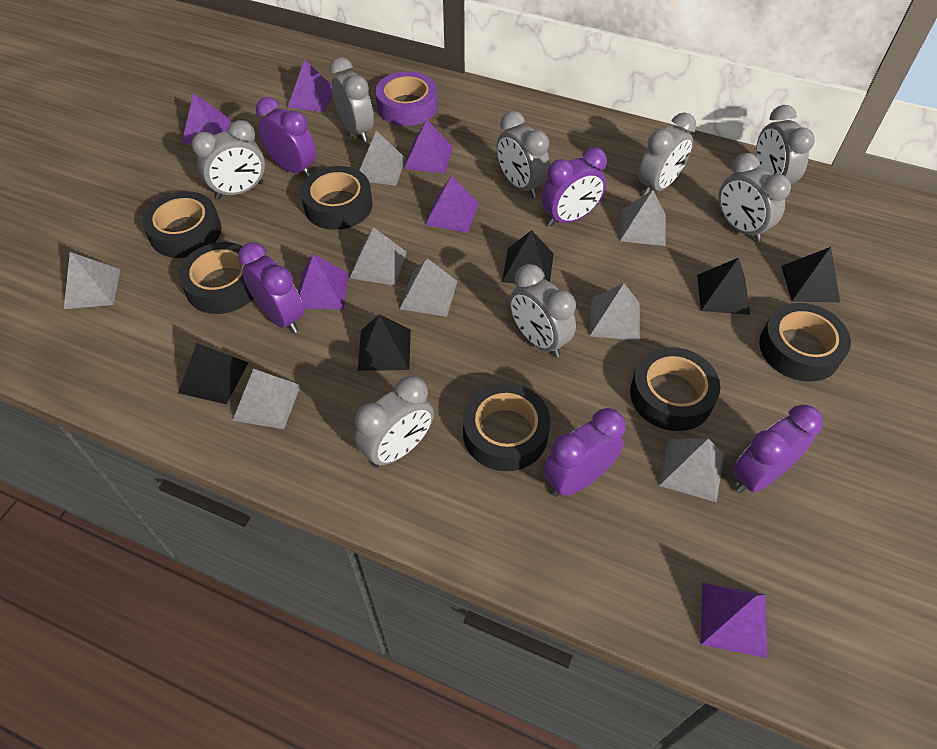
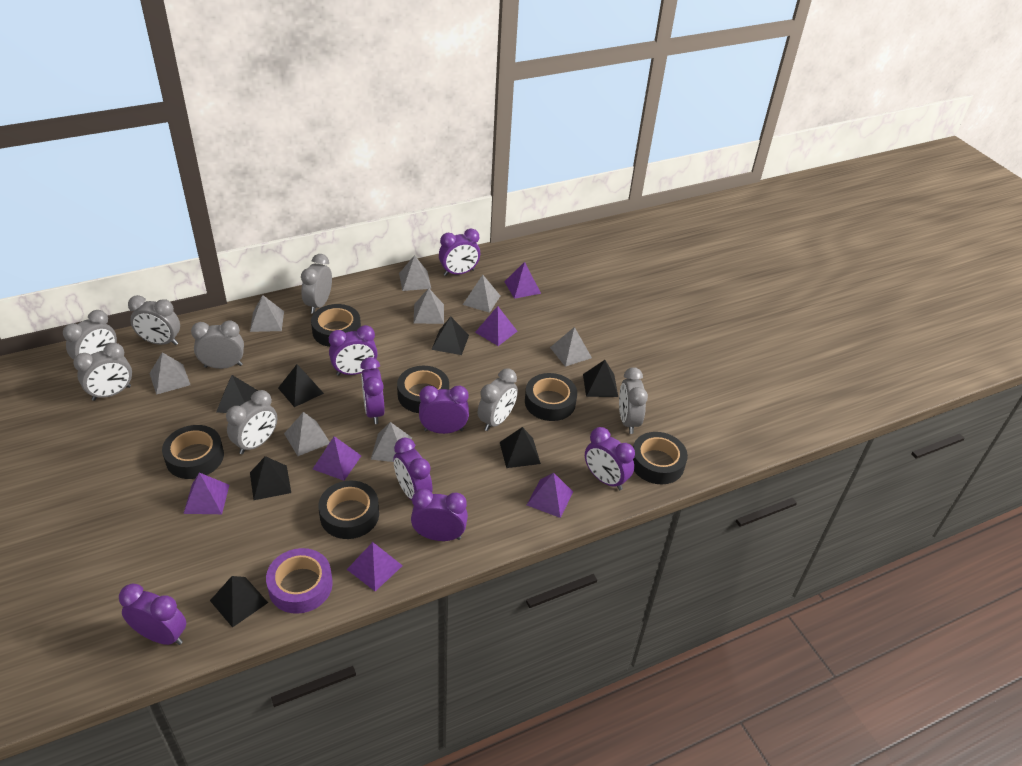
black pyramid: 5 -> 7
purple clock: 5 -> 8

